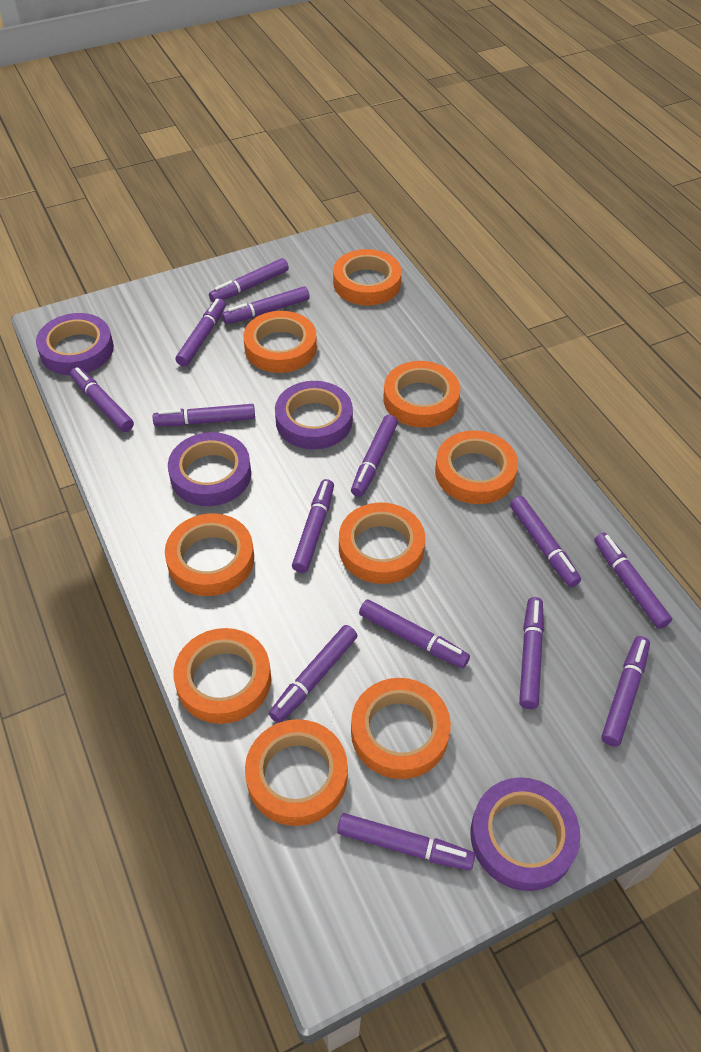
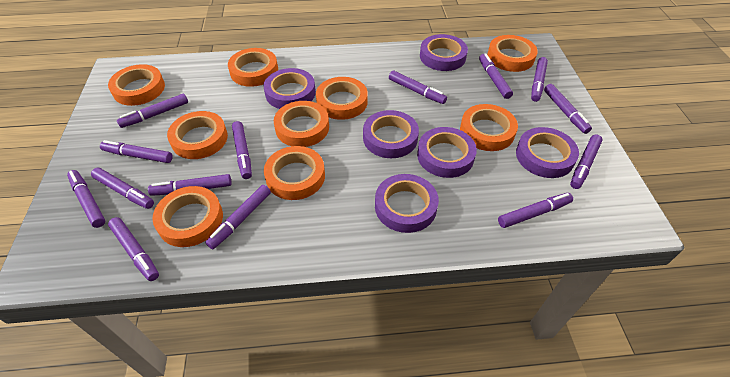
purple tape: 4 -> 6

